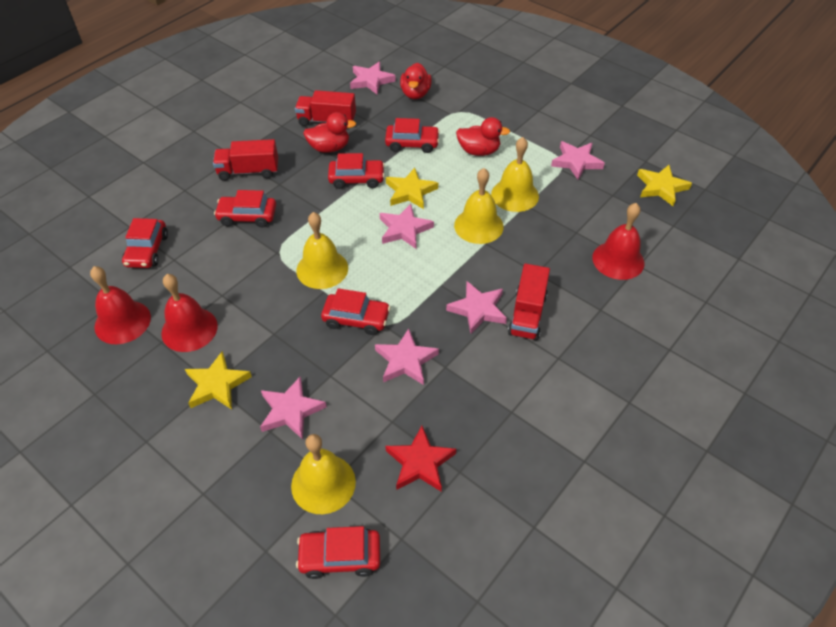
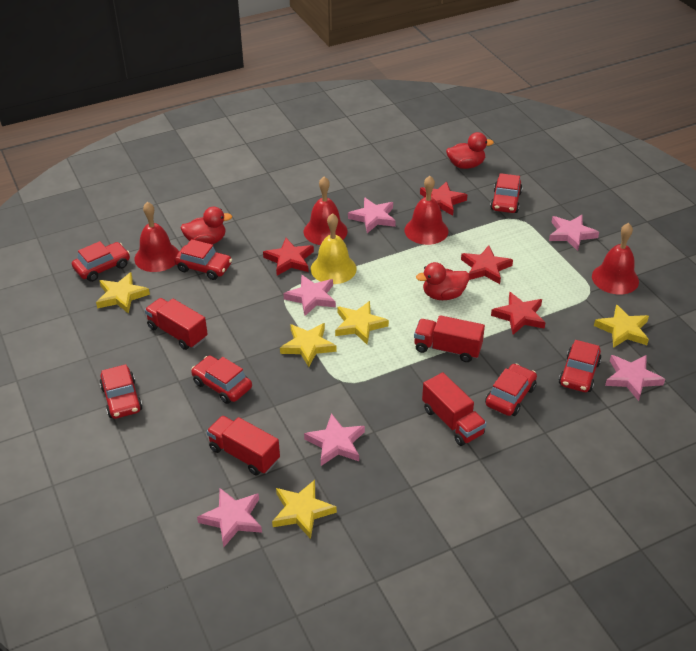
red bell: 3 -> 4
red car: 6 -> 7
red star: 1 -> 4
red truck: 3 -> 4
yellow bell: 4 -> 1
yellow star: 3 -> 5

